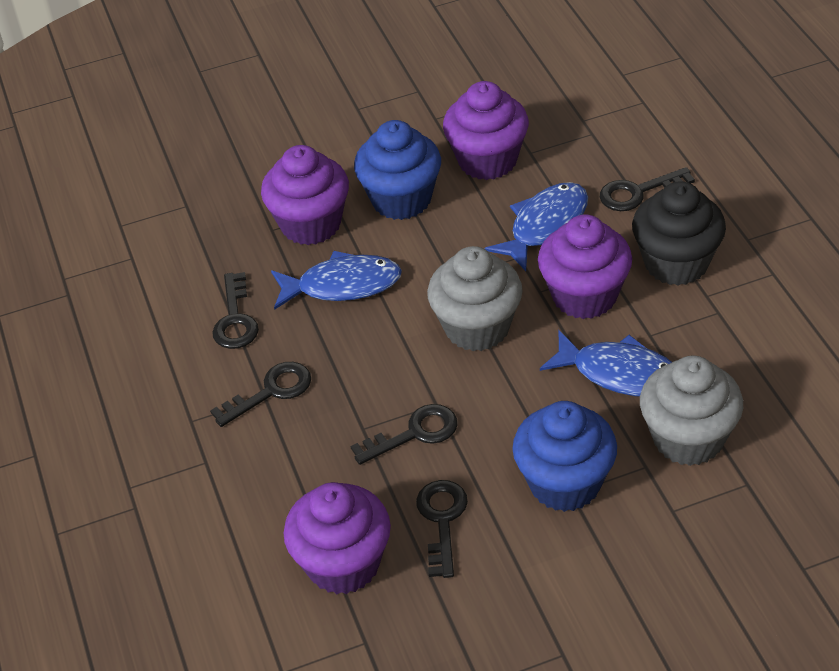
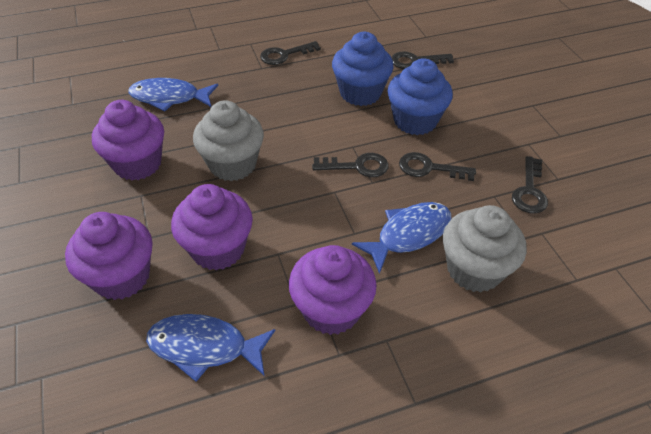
black cupcake: 1 -> 0

